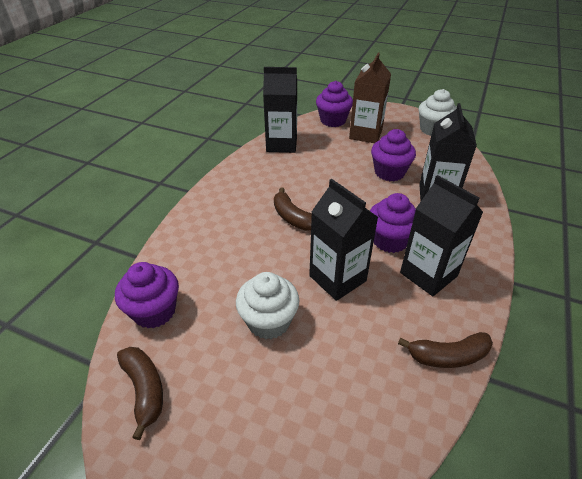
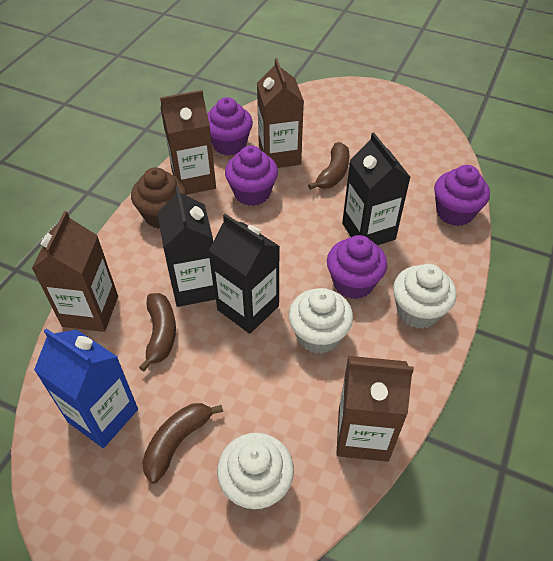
black carton: 4 -> 3
blue carton: 0 -> 1
brown carton: 1 -> 4
brown cupcake: 0 -> 1
white cupcake: 2 -> 3

